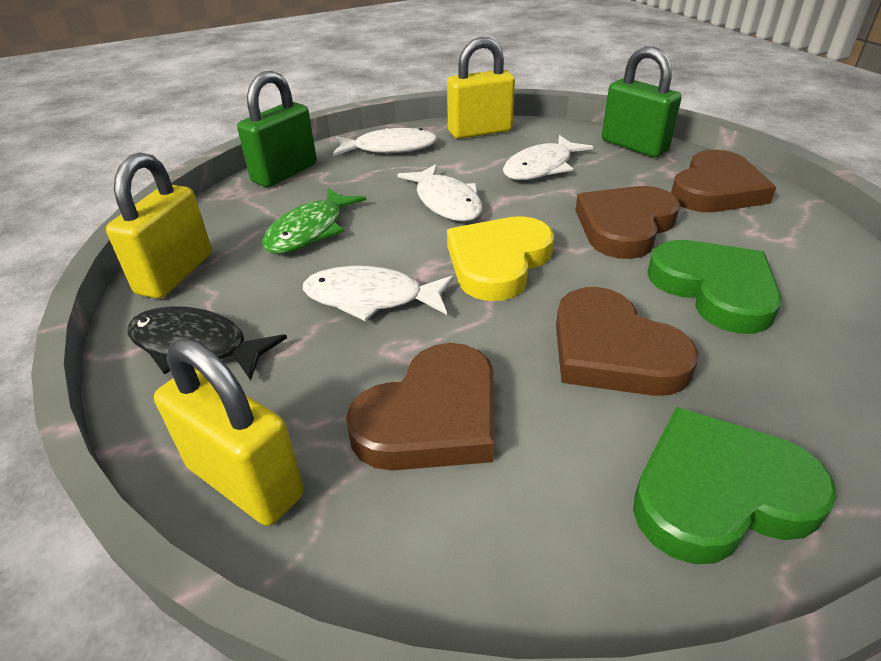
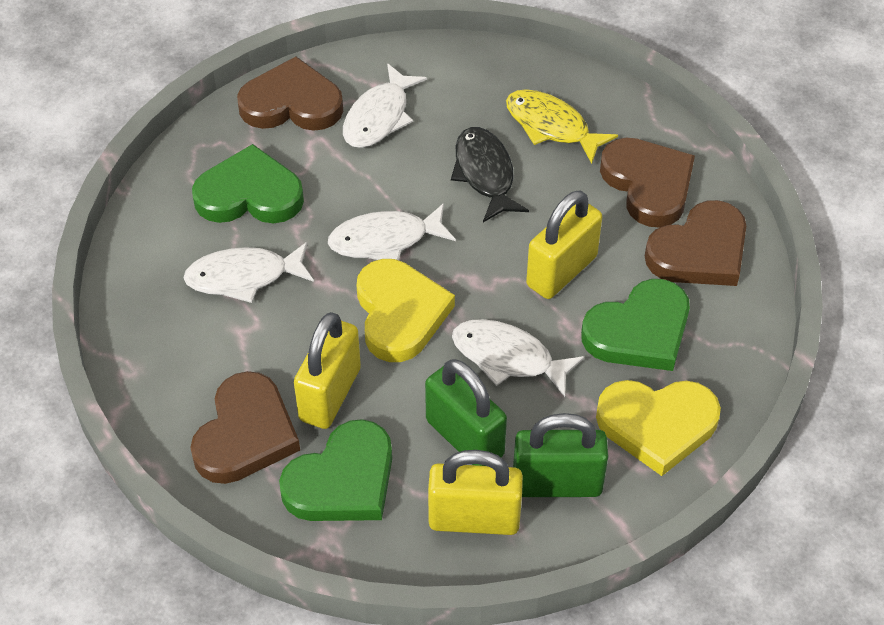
green fish: 1 -> 0
green heart: 2 -> 3
yellow fish: 0 -> 1
yellow heart: 1 -> 2

